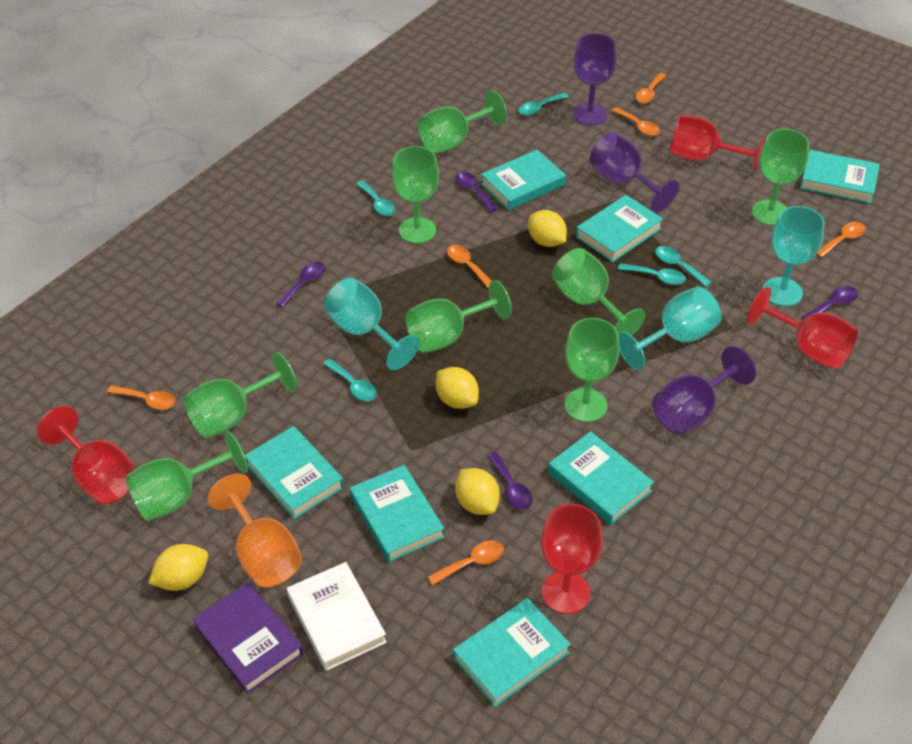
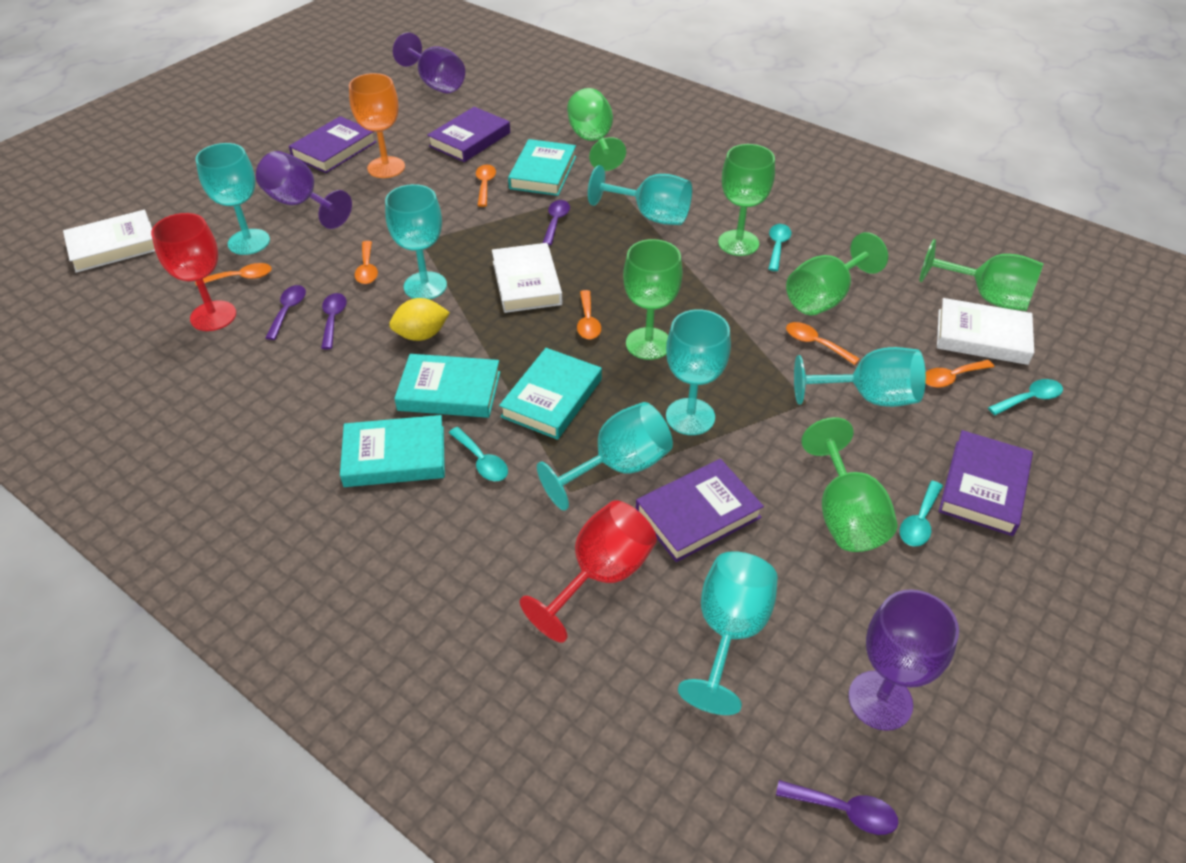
green goblet: 8 -> 6
purple book: 1 -> 4
red goblet: 4 -> 2
turquoise book: 7 -> 4
turquoise goblet: 3 -> 7
turquoise spoon: 5 -> 4
white book: 1 -> 3
yellow lemon: 4 -> 1

